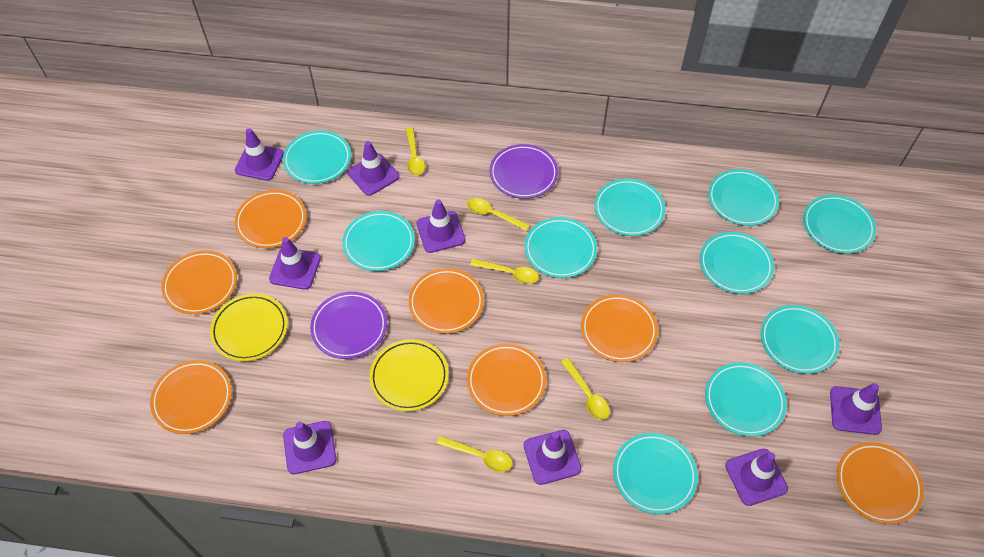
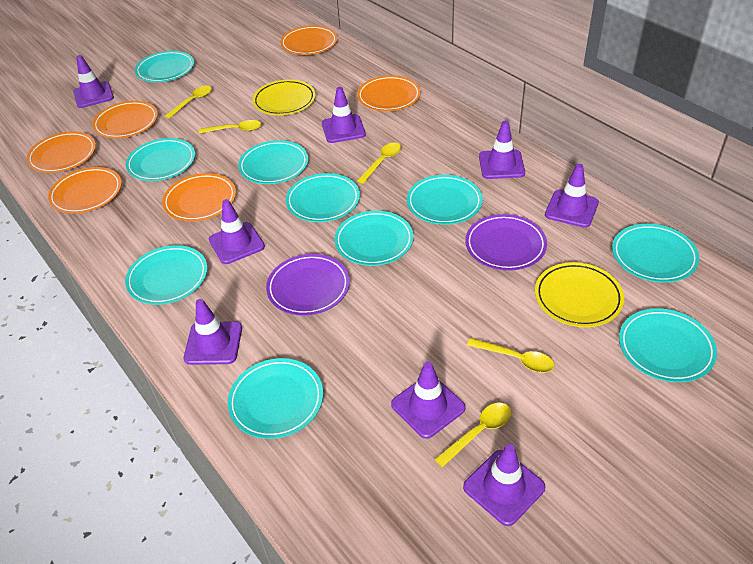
orange plate: 7 -> 6

